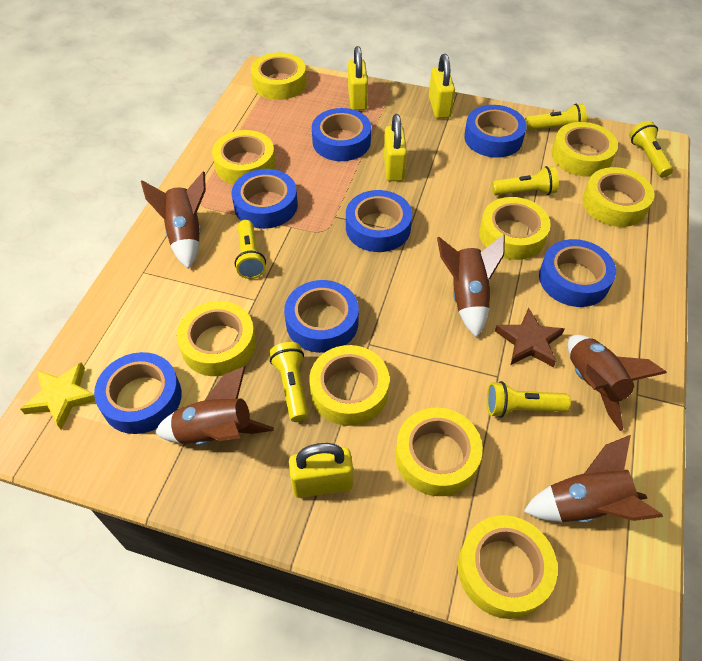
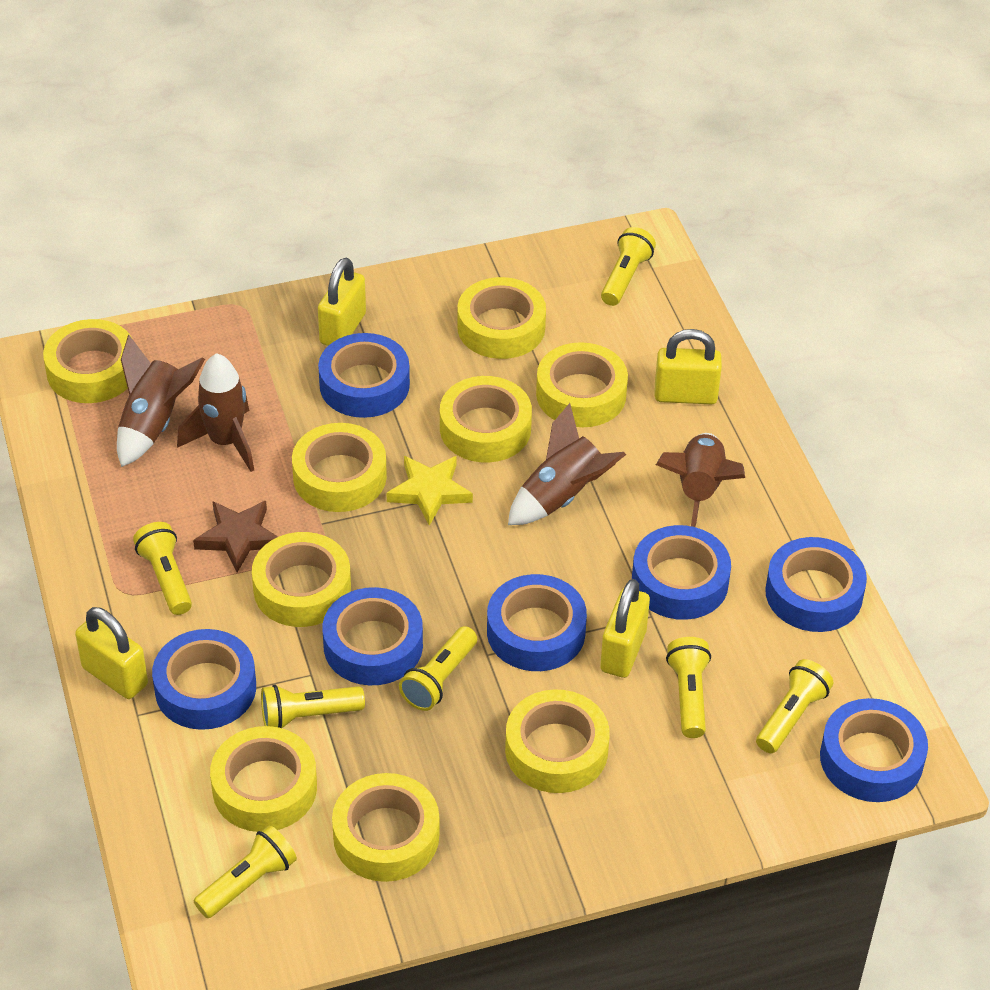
brown rocket: 5 -> 4
yellow flashlight: 6 -> 7

